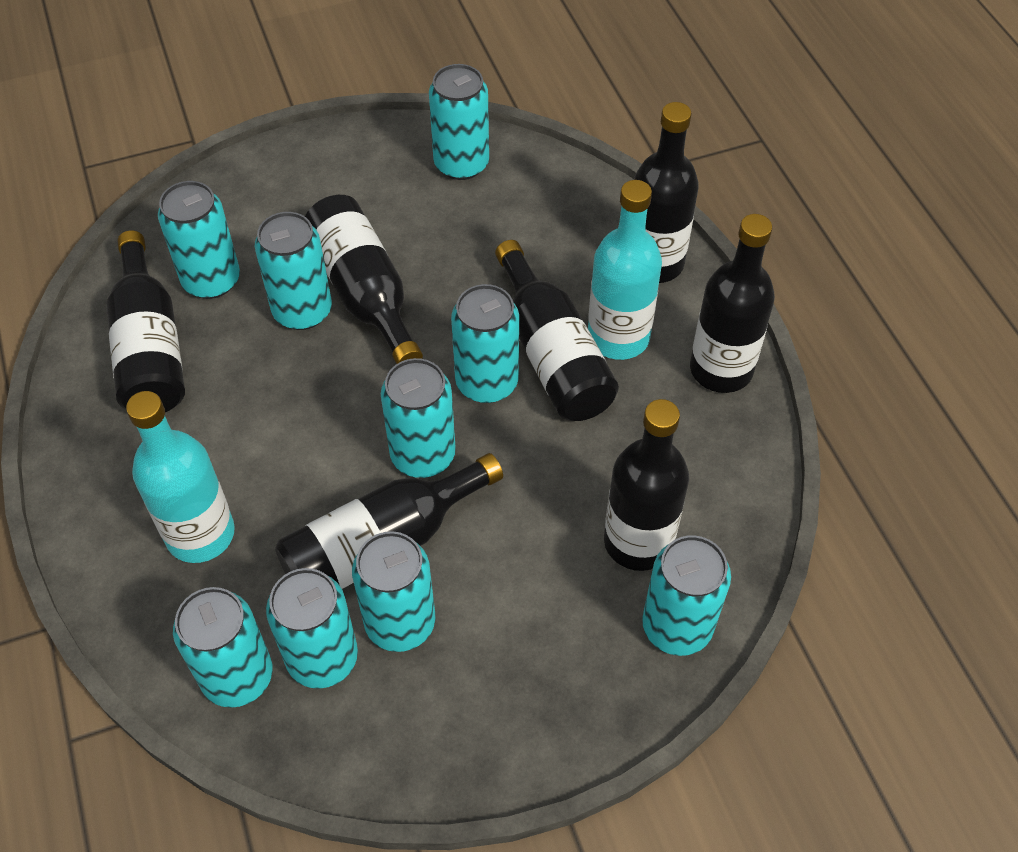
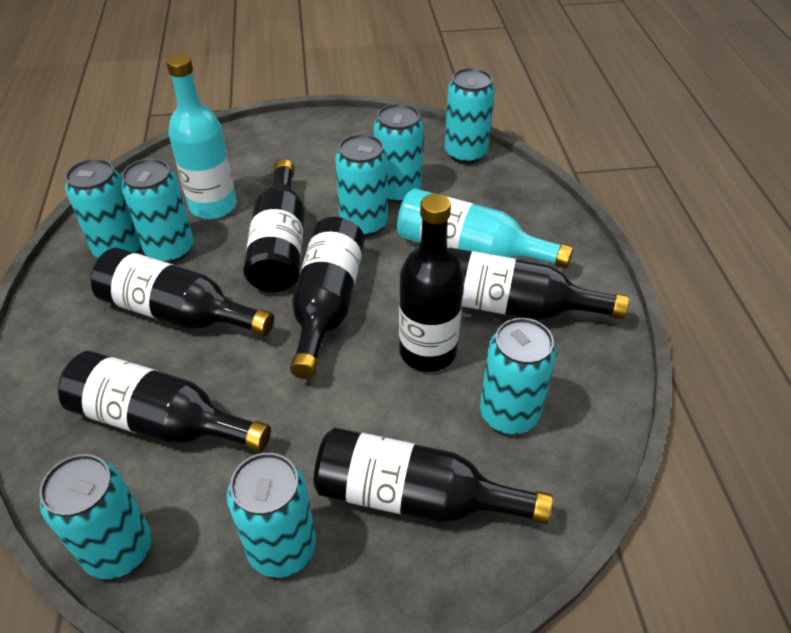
turquoise can: 9 -> 8

